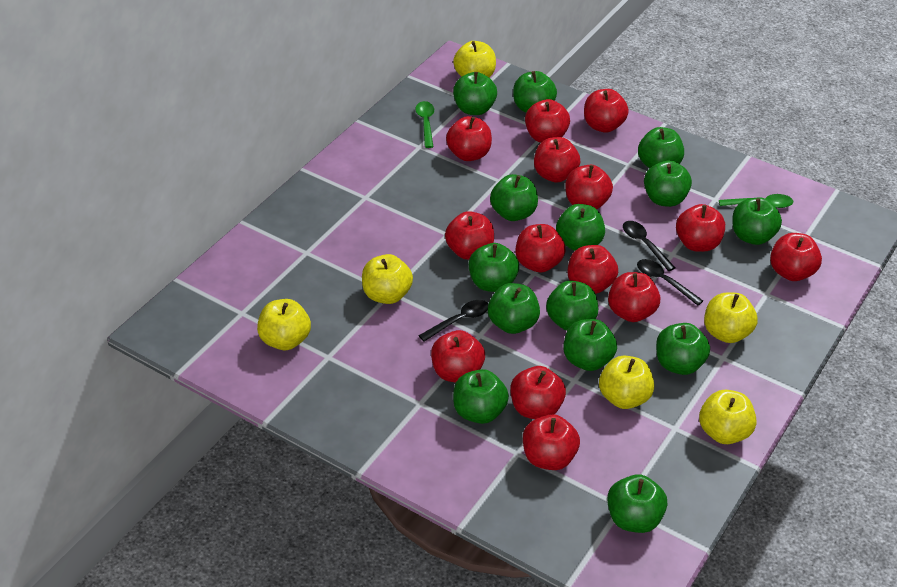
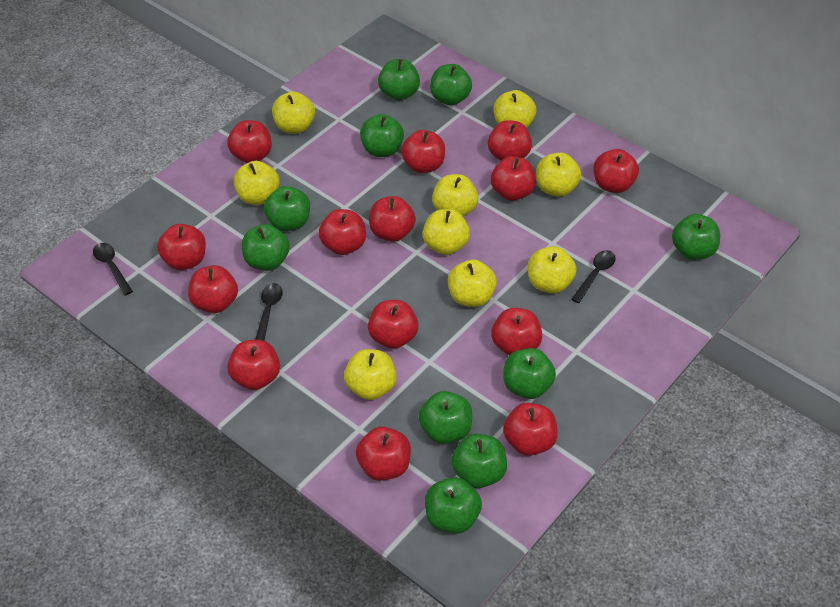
green apple: 14 -> 10
green spoon: 2 -> 0
yellow apple: 6 -> 9

